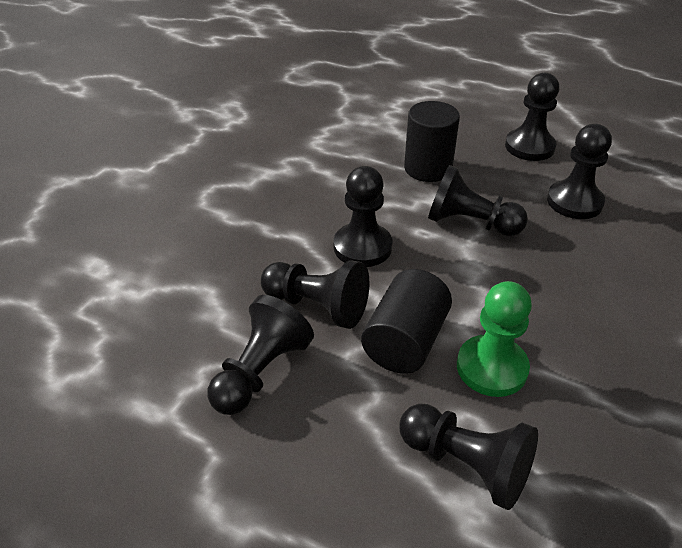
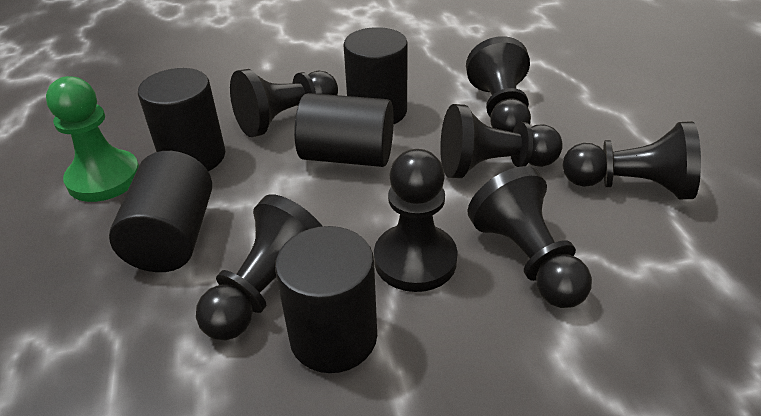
black cylinder: 2 -> 5

